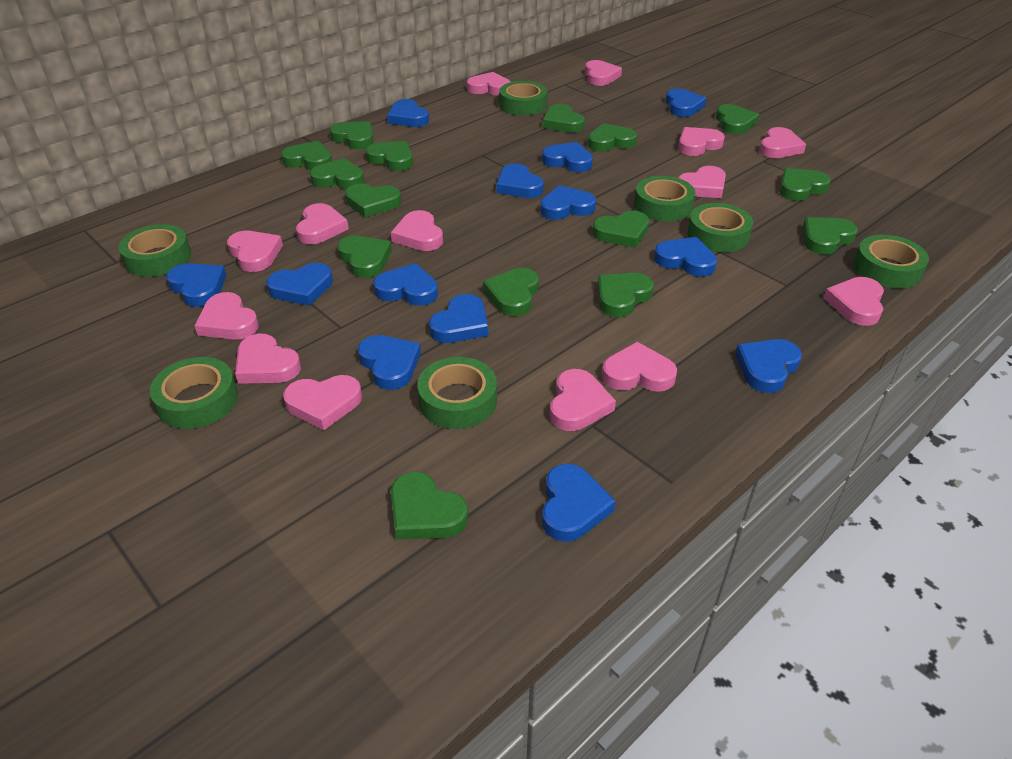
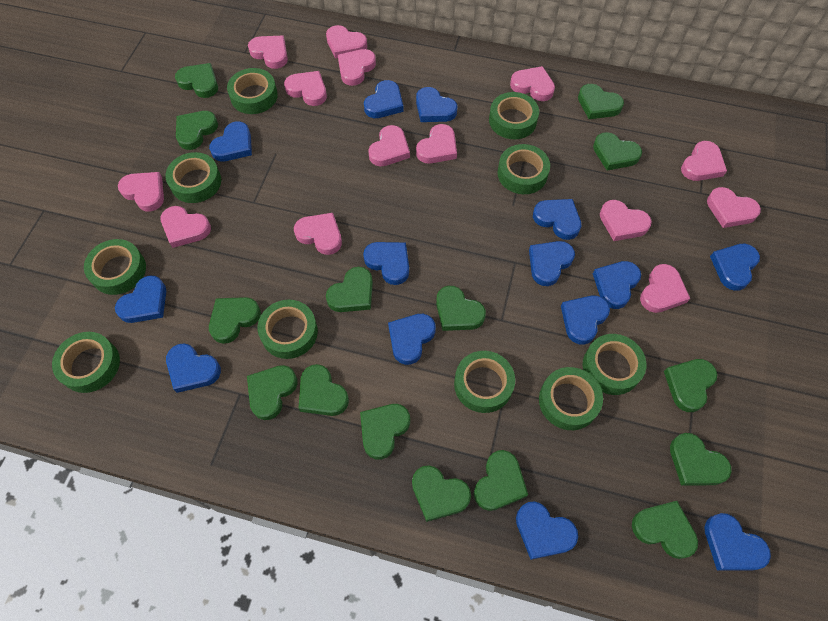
blue heart: 13 -> 14
green tape: 7 -> 10

